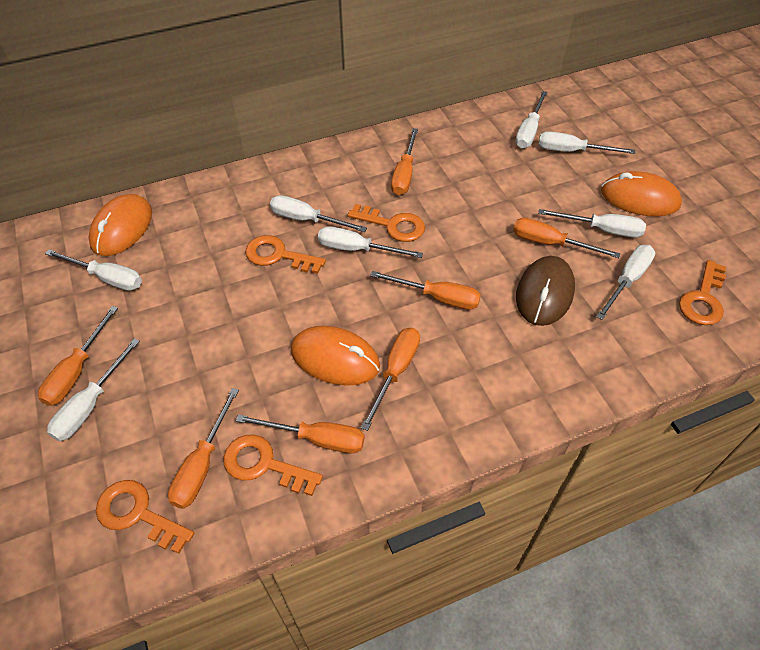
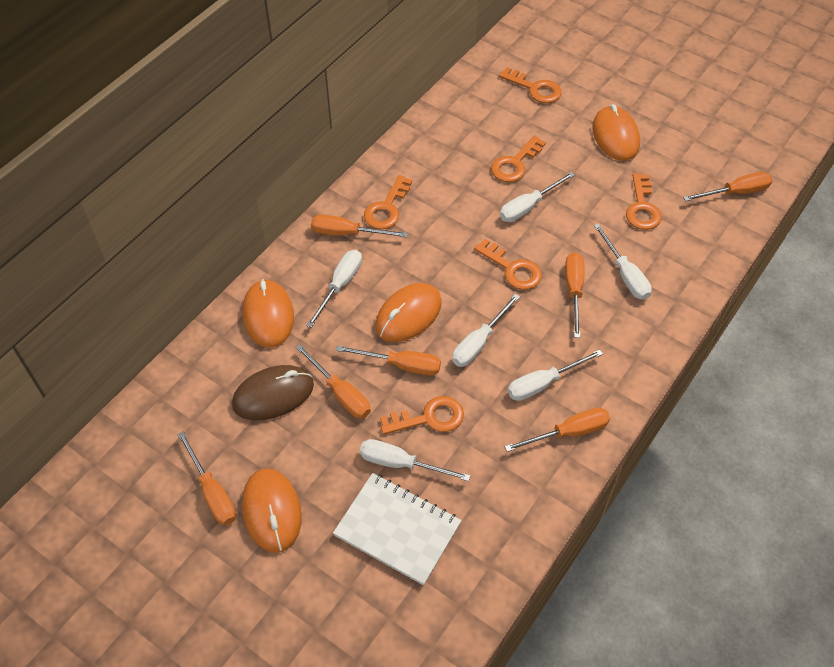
orange key: 5 -> 6
orange mouse: 3 -> 4
white notebook: 0 -> 1
white screwdriver: 8 -> 6

